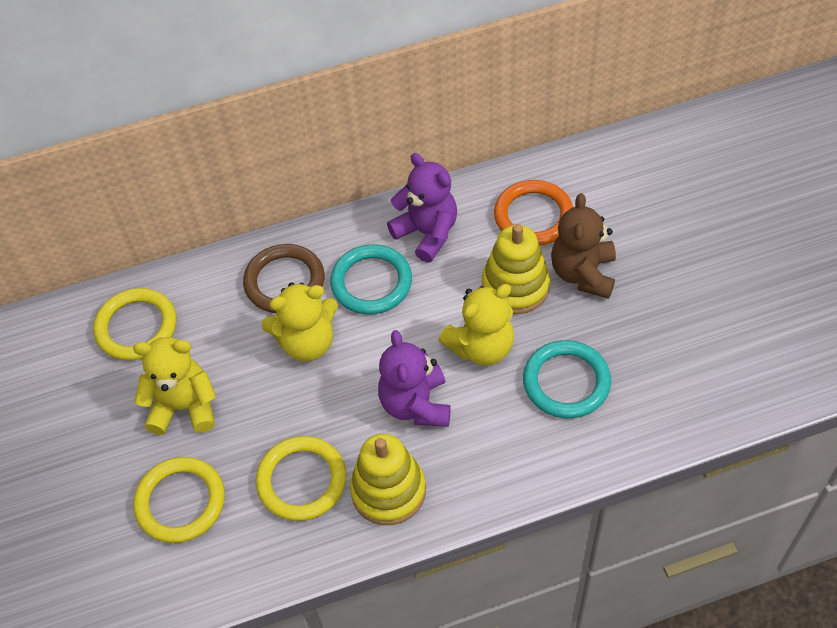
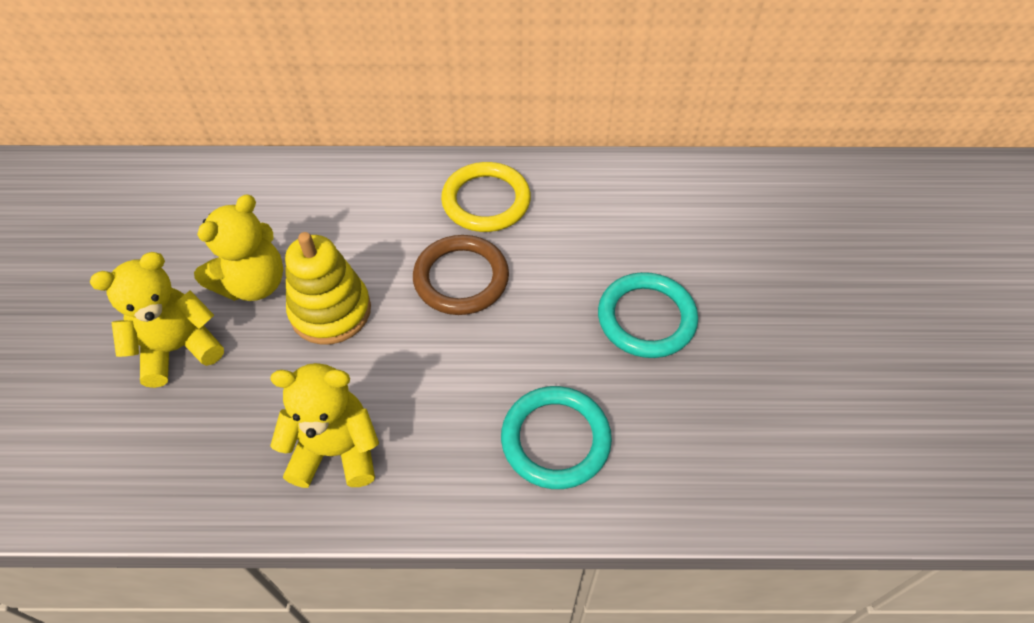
brown teddy bear: 1 -> 0
orange ring: 1 -> 0
purple teddy bear: 2 -> 0
yellow ring: 3 -> 1
yellow stacking toy: 2 -> 1

